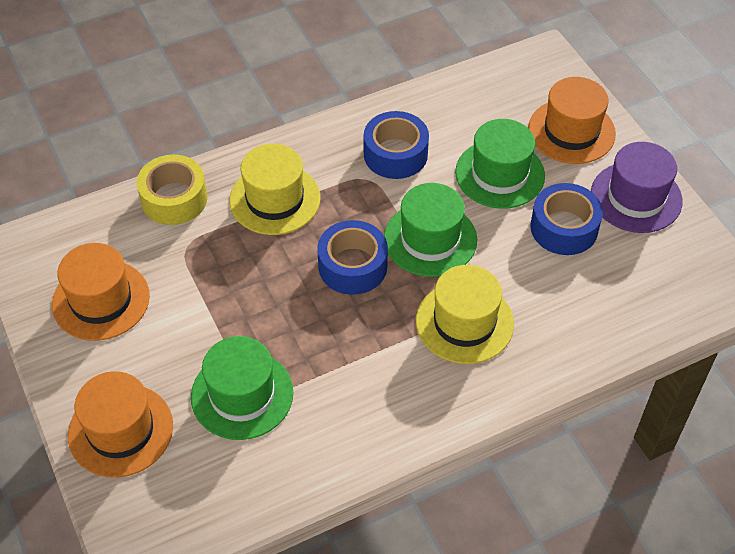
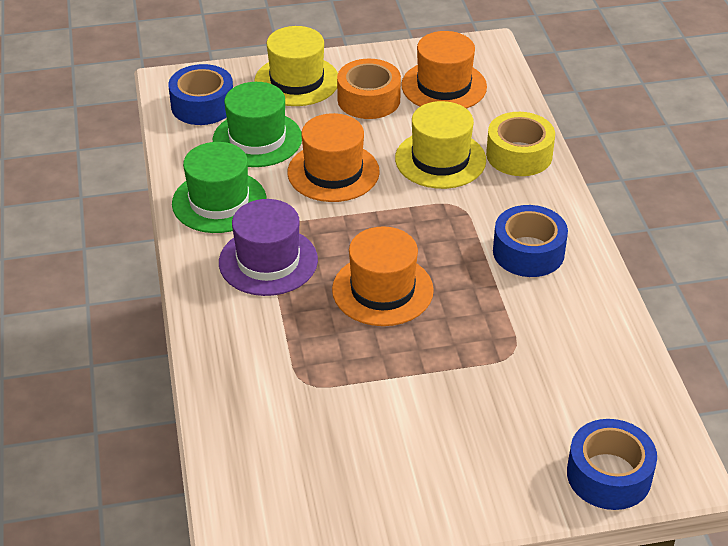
green hat: 3 -> 2
orange tape: 0 -> 1

